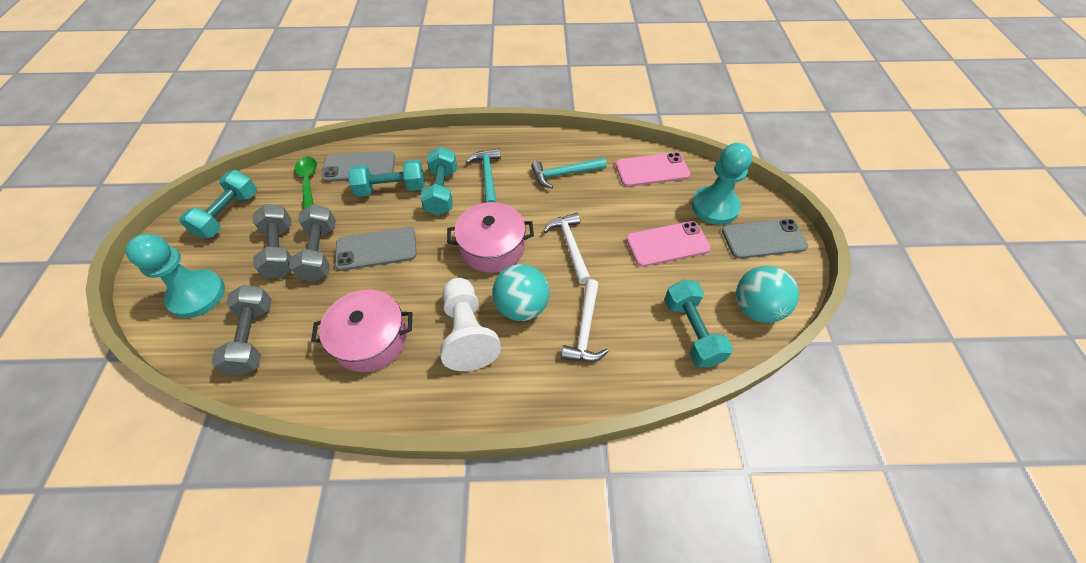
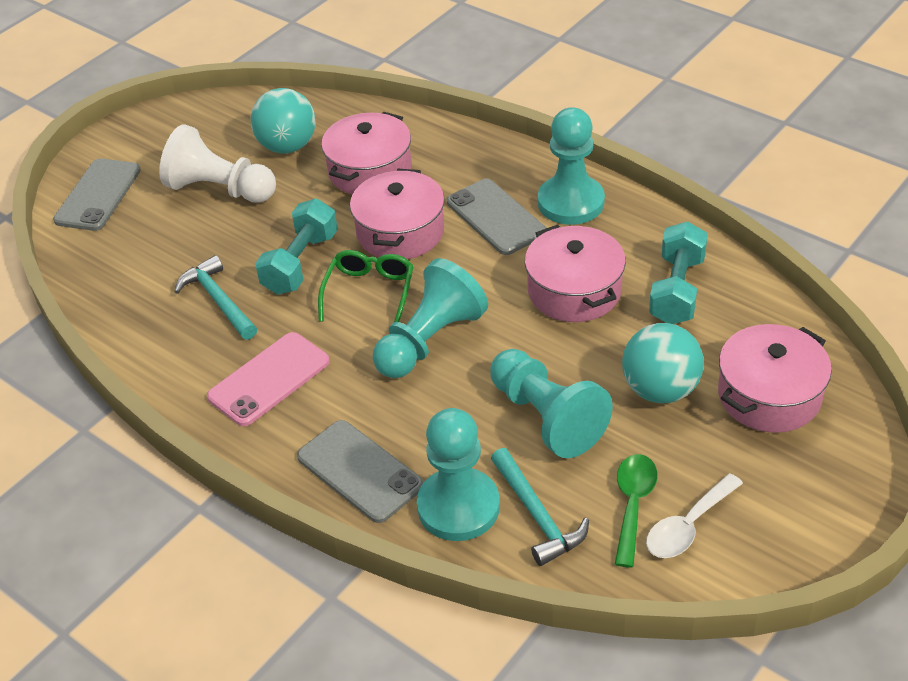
green glasses: 0 -> 1
grey dumbbell: 3 -> 0
pink phone: 2 -> 1
pink pot: 2 -> 4
turquoise dumbbell: 4 -> 2
turquoise pawn: 2 -> 4
white hammer: 2 -> 0
white spoon: 0 -> 1

